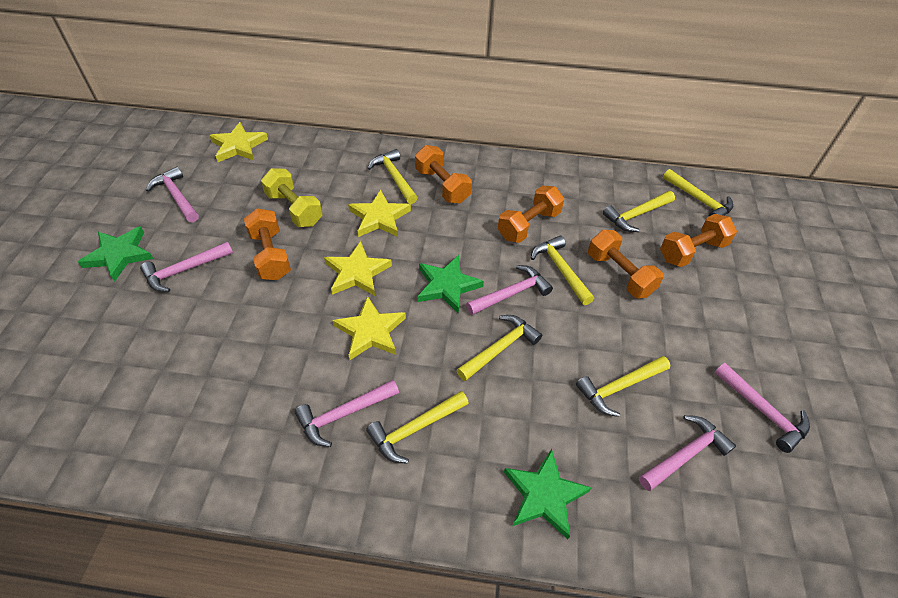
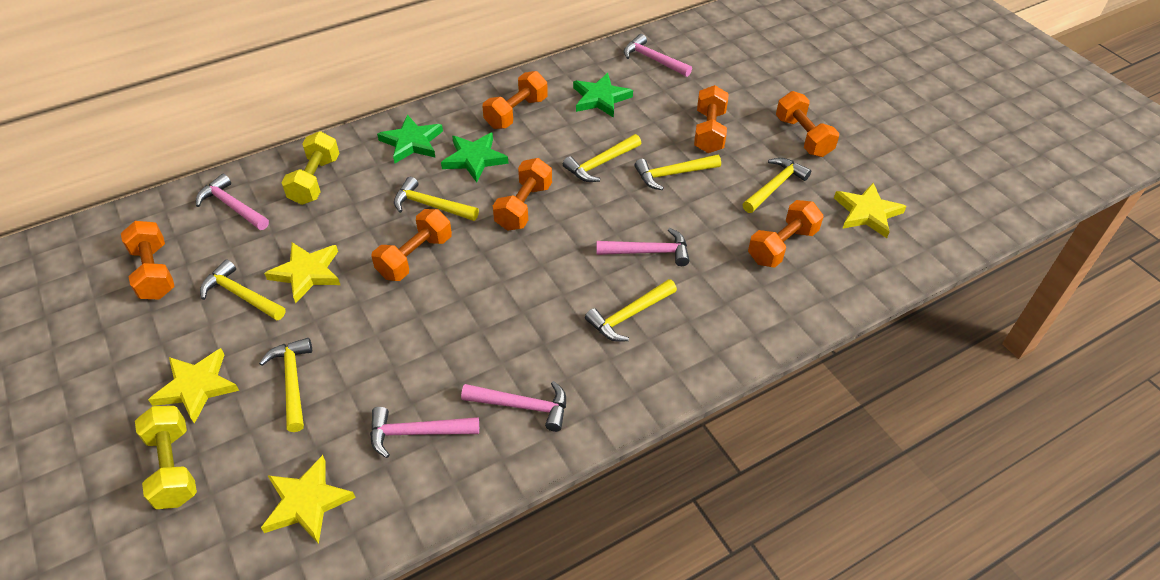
orange dumbbell: 5 -> 7
pink hammer: 6 -> 5
yellow dumbbell: 1 -> 2

